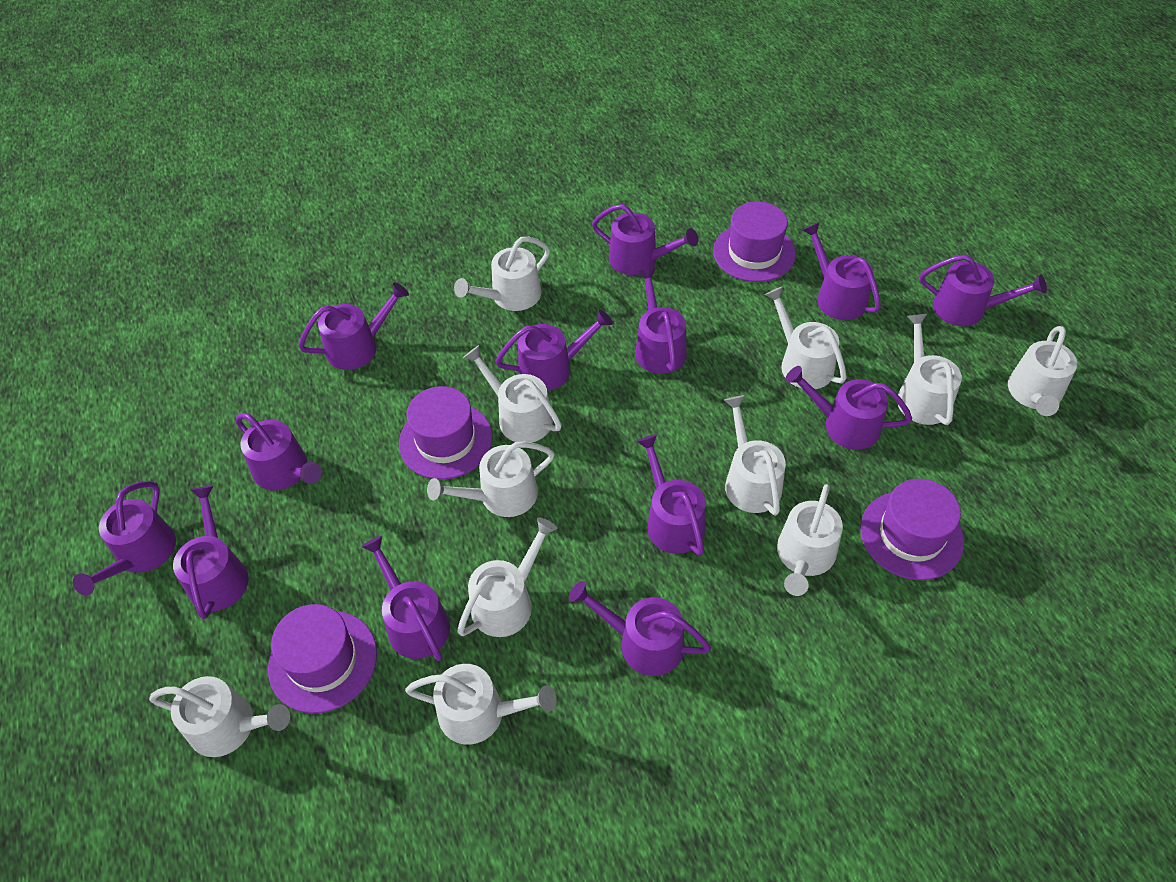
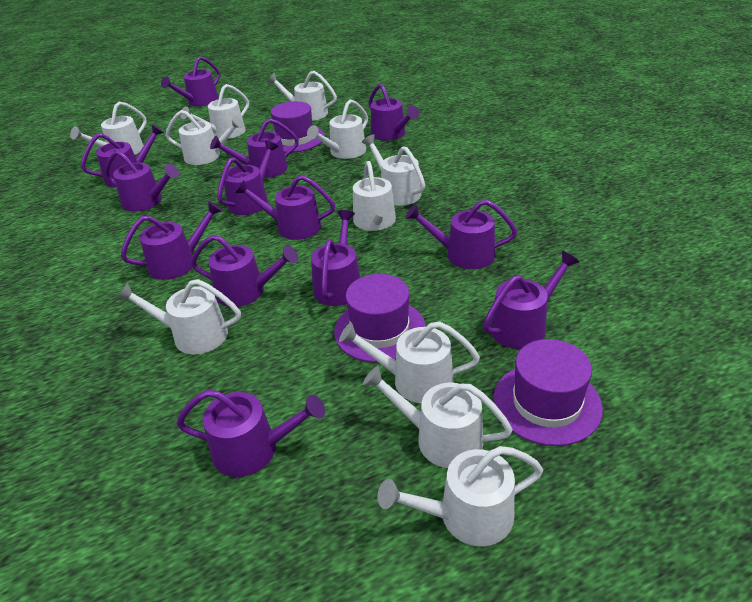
purple hat: 4 -> 3

